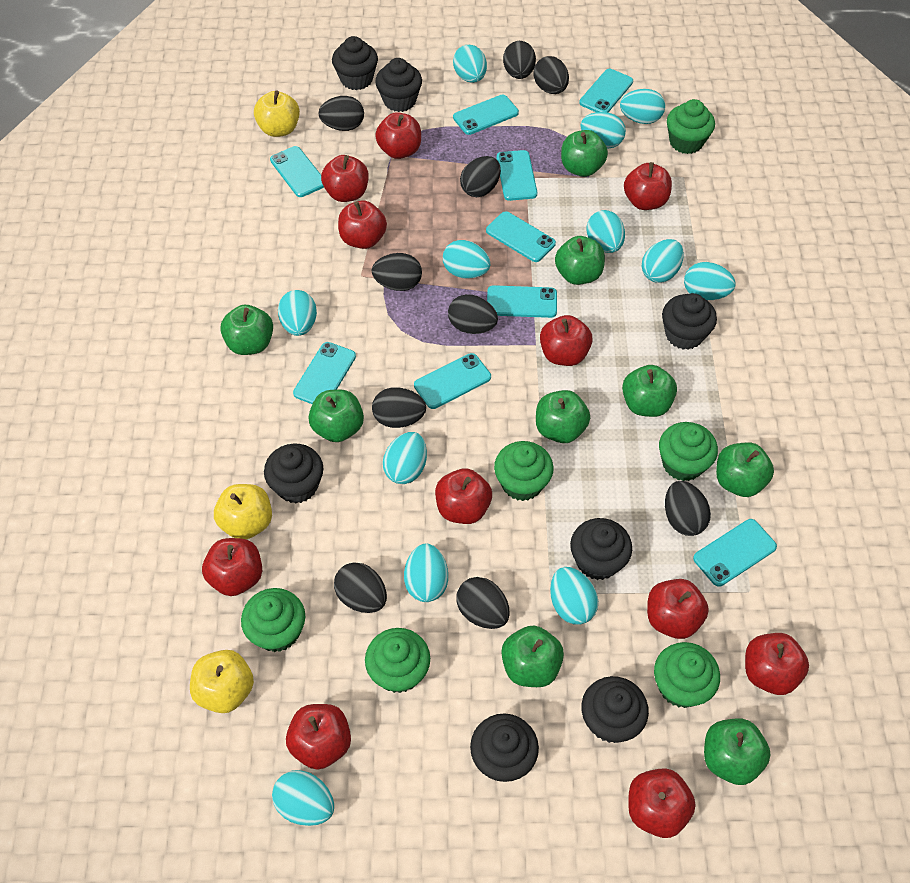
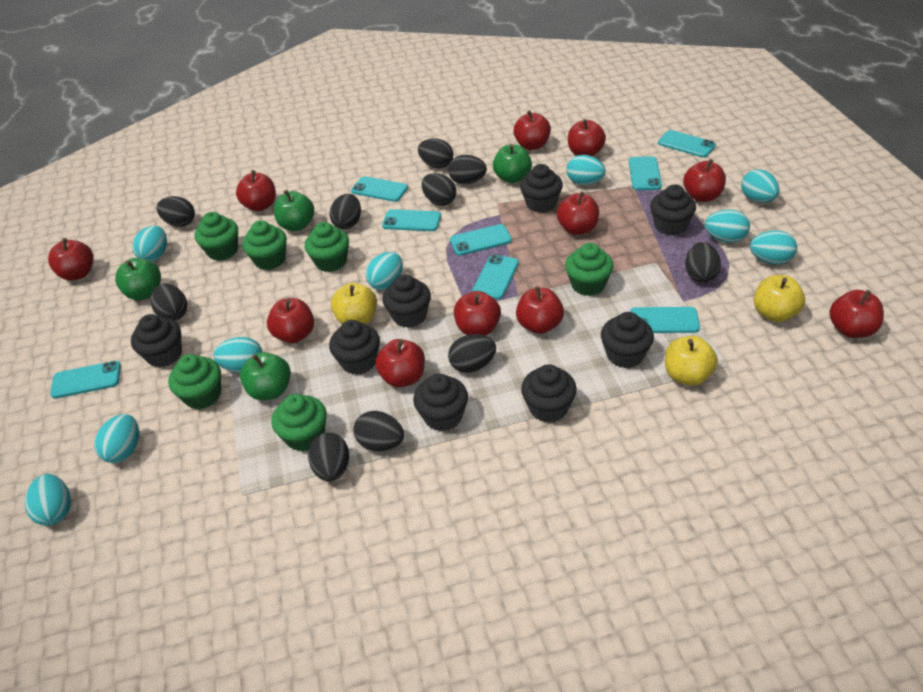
black cupcake: 7 -> 8
green apple: 9 -> 4
turquoise egg: 12 -> 9
turquoise phone: 9 -> 8

